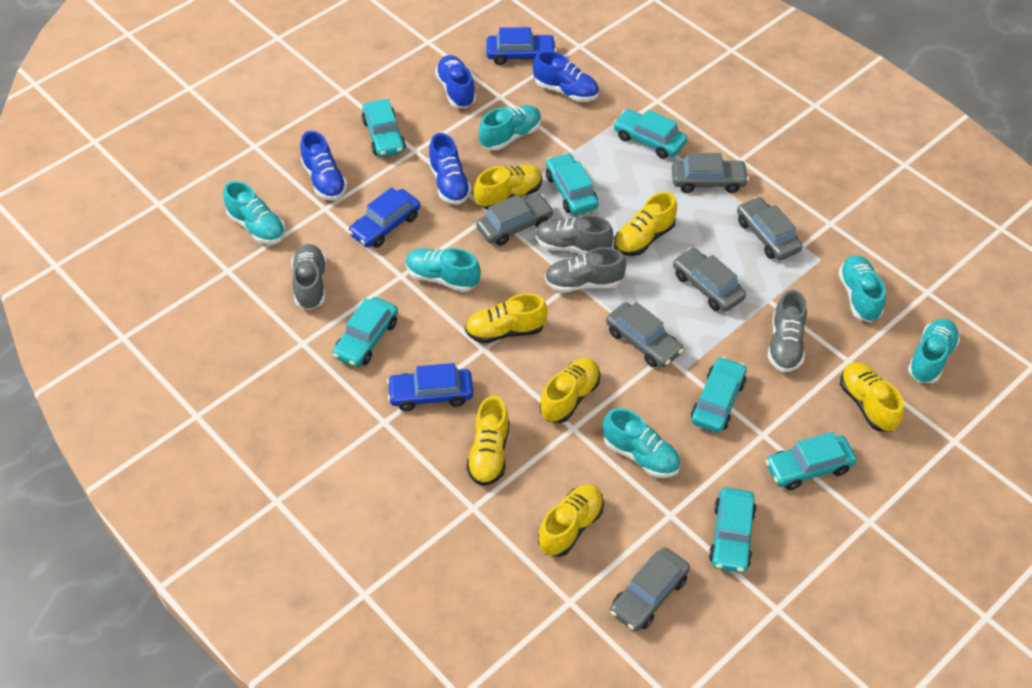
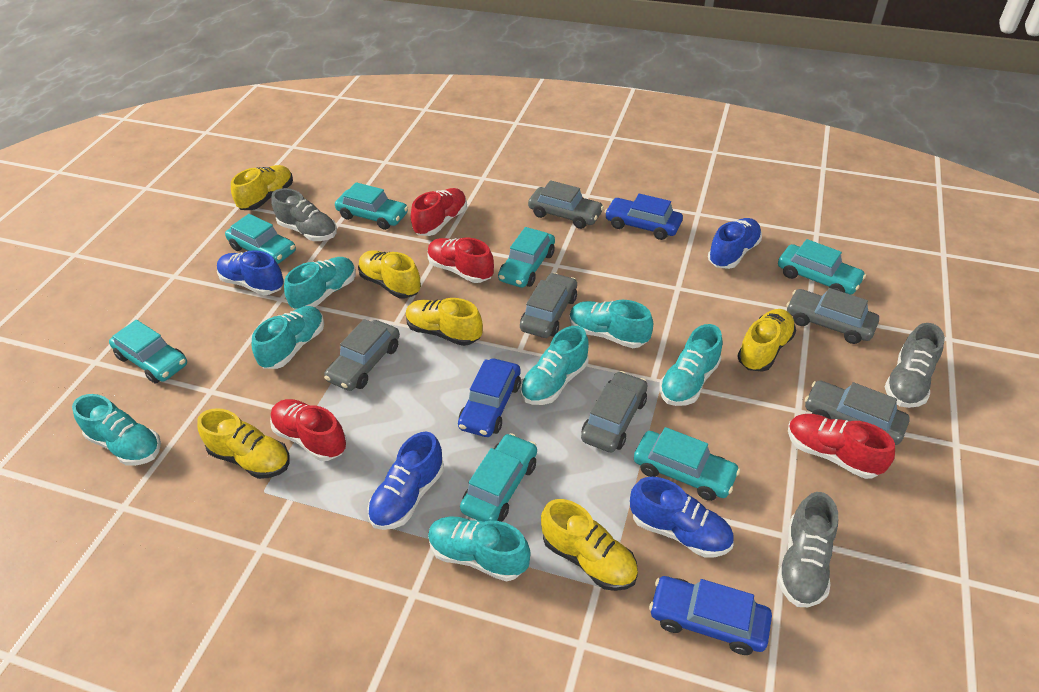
grey shoe: 4 -> 3
red shoe: 0 -> 4
turquoise shoe: 6 -> 7
yellow shoe: 7 -> 6

